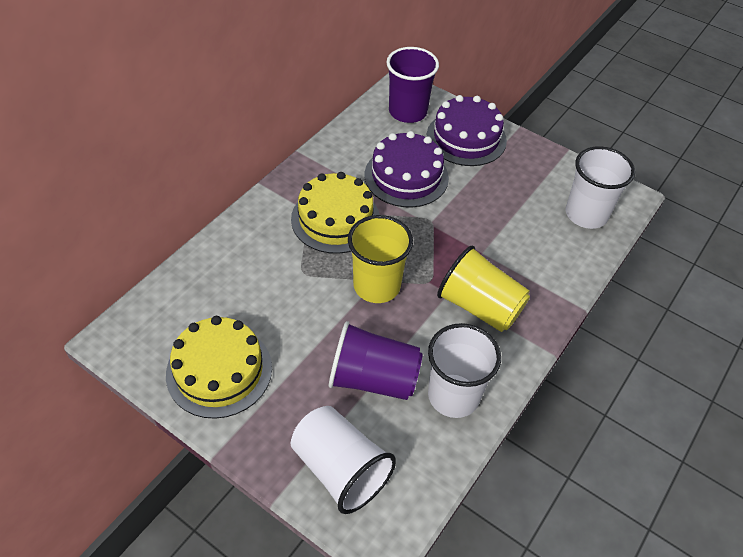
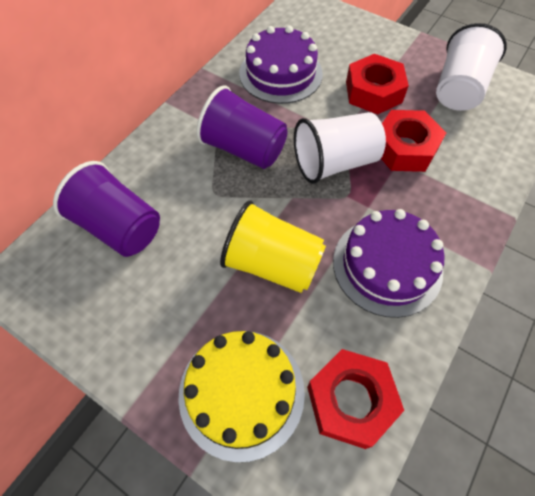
red nut: 0 -> 3
white cup: 3 -> 2
yellow cake: 2 -> 1
yellow cup: 2 -> 1

